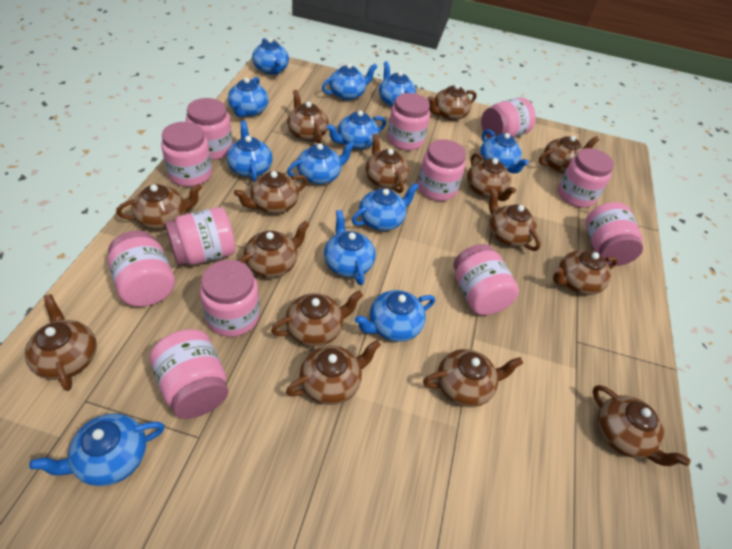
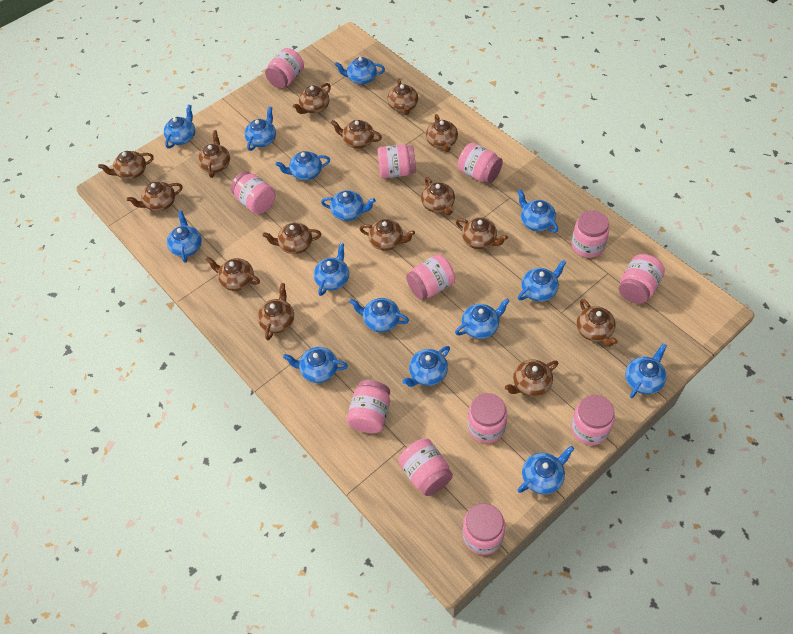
blue teapot: 12 -> 15

